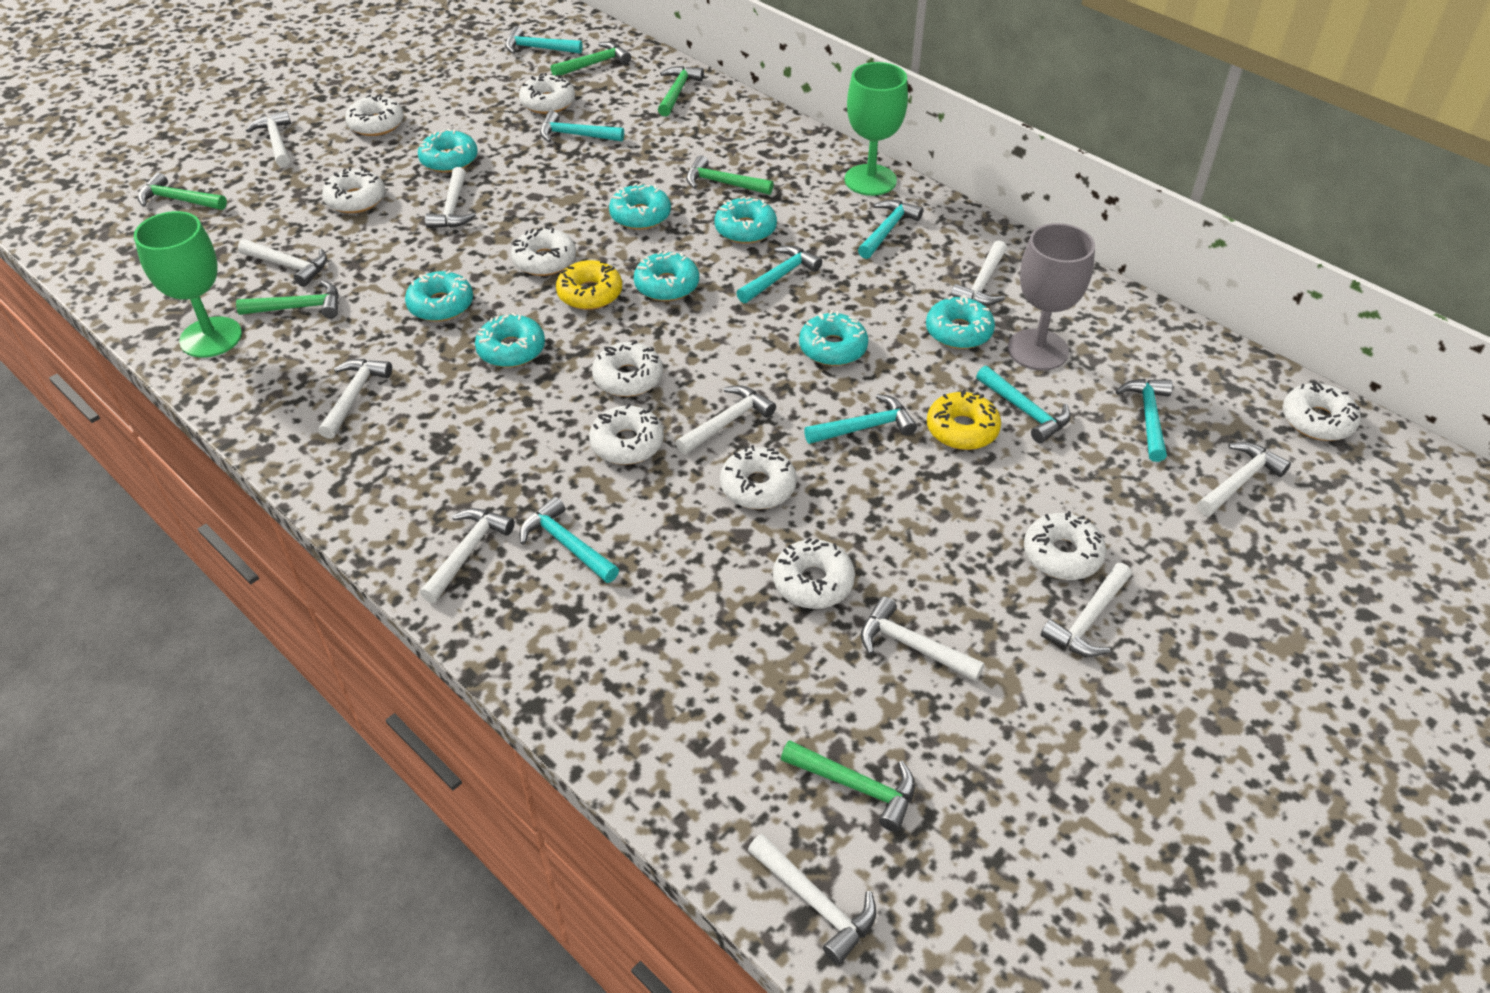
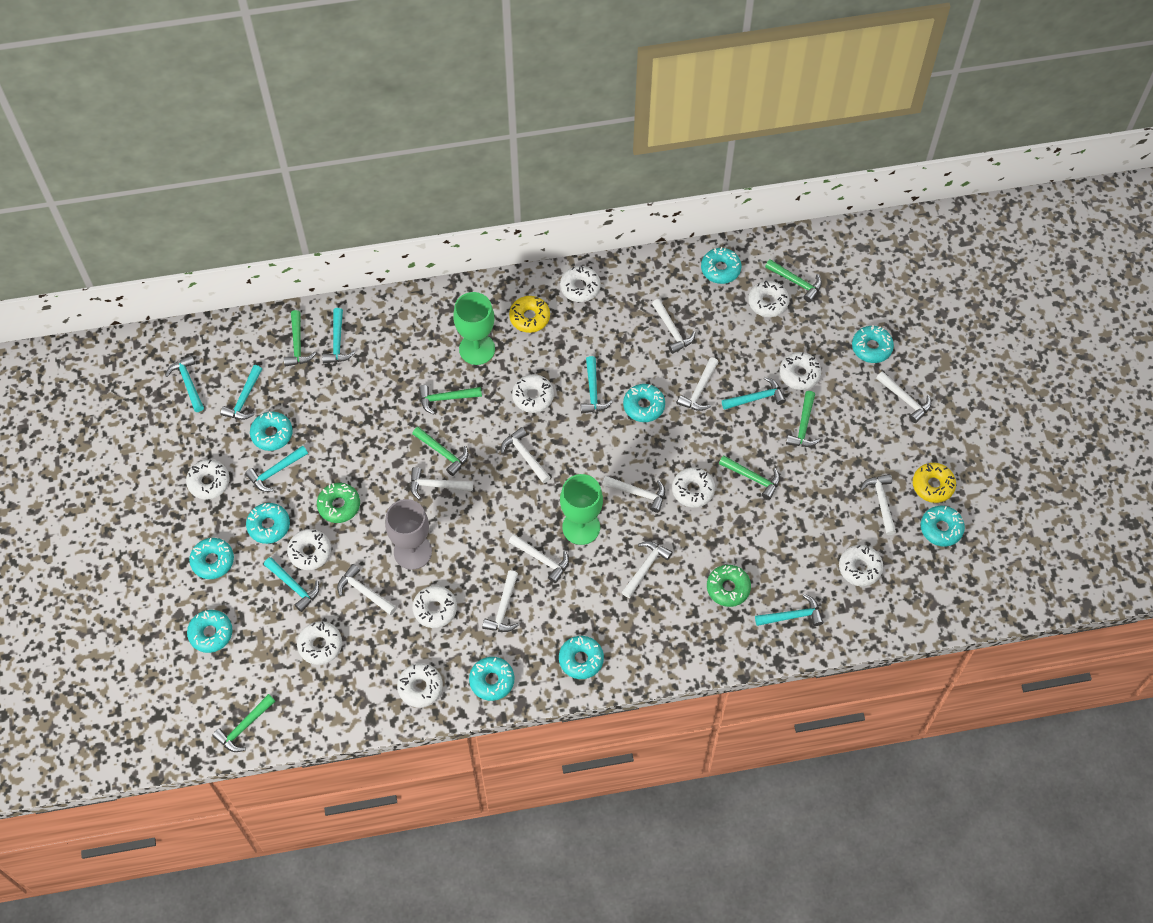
green donut: 0 -> 2
green hammer: 6 -> 7
turquoise donut: 8 -> 10
white donut: 10 -> 11

